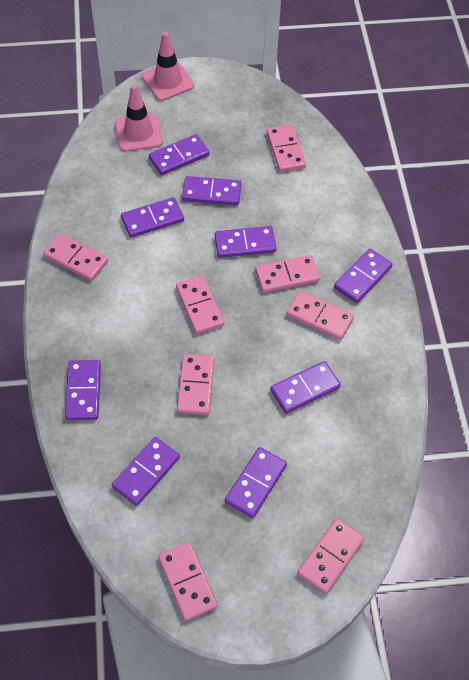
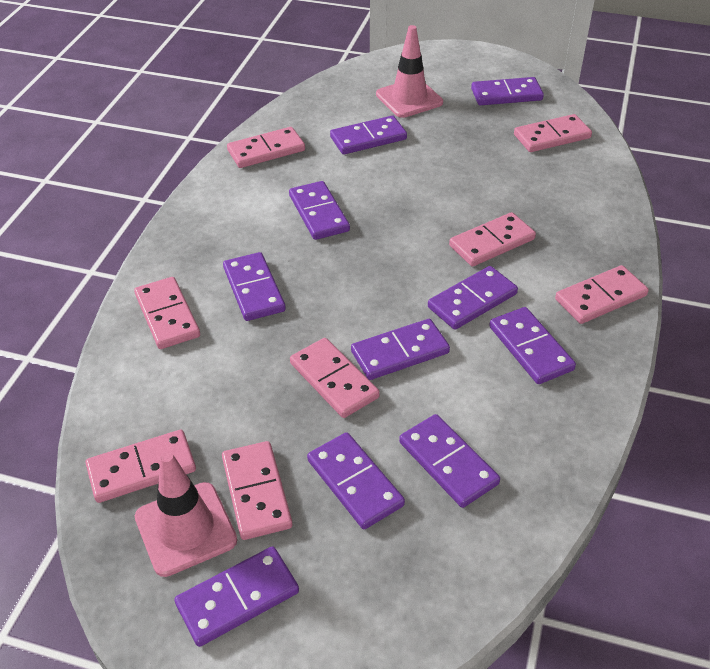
purple domino: 9 -> 10

